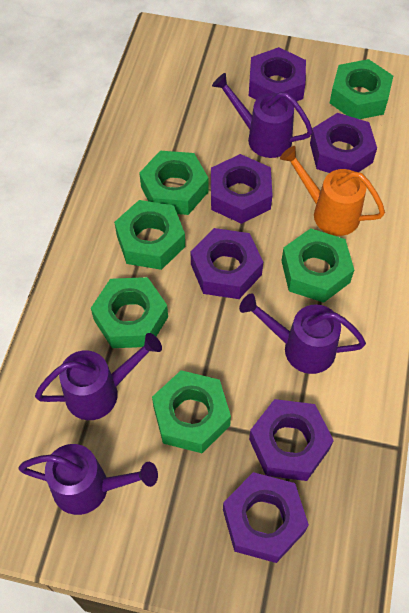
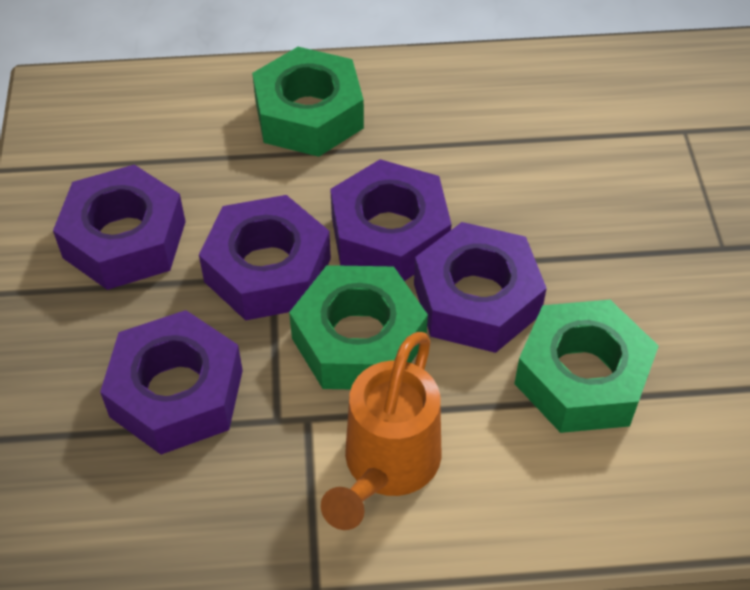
green nut: 6 -> 3
purple nut: 6 -> 5
purple watering can: 4 -> 0

